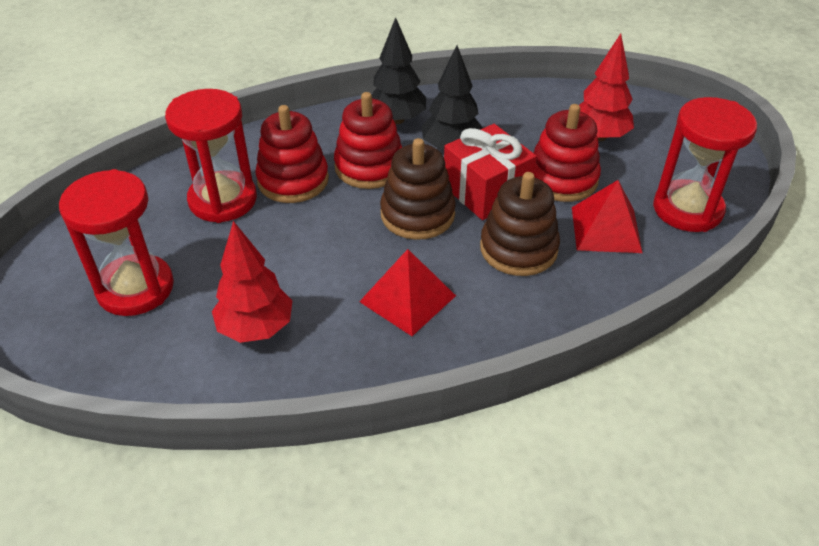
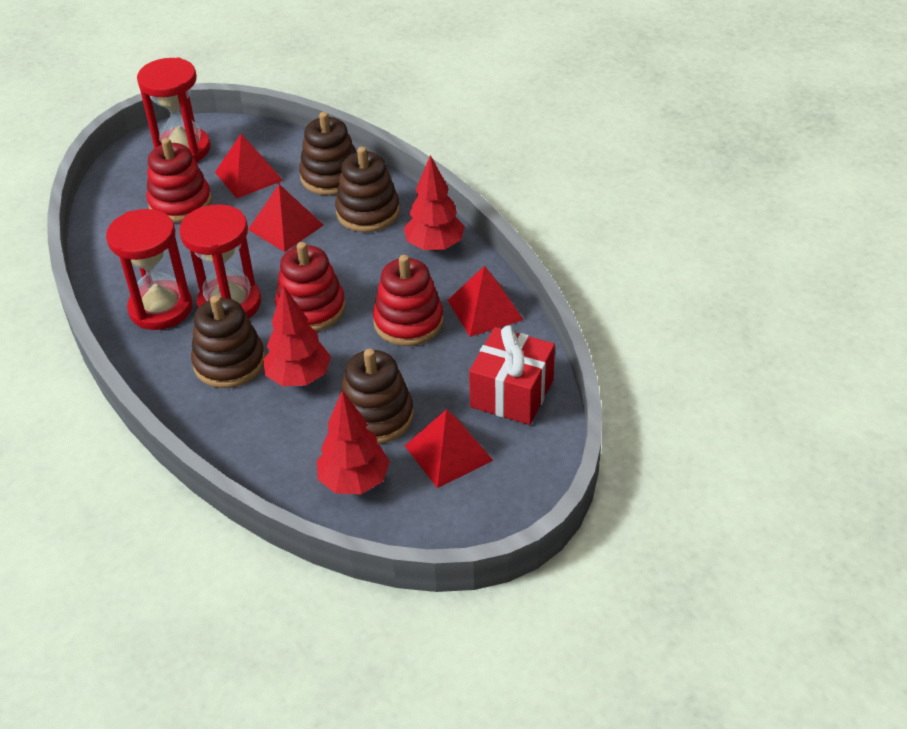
black tree: 2 -> 0
brown stacking toy: 2 -> 4
red pyramid: 2 -> 4
red tree: 2 -> 3

